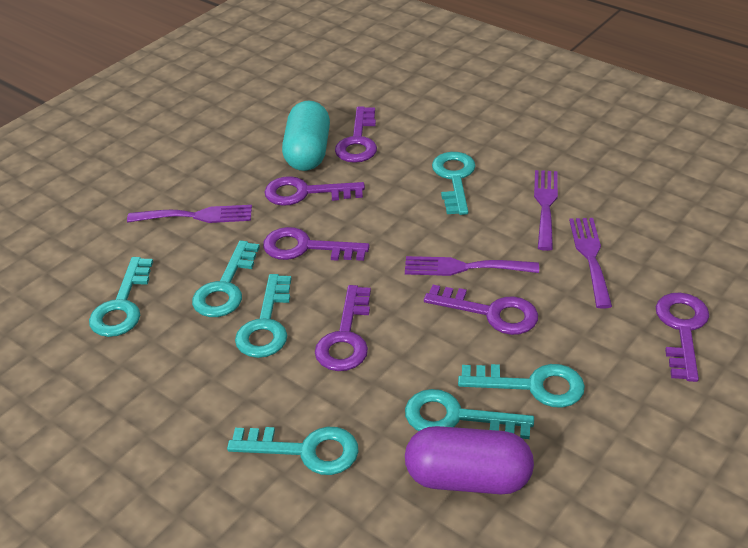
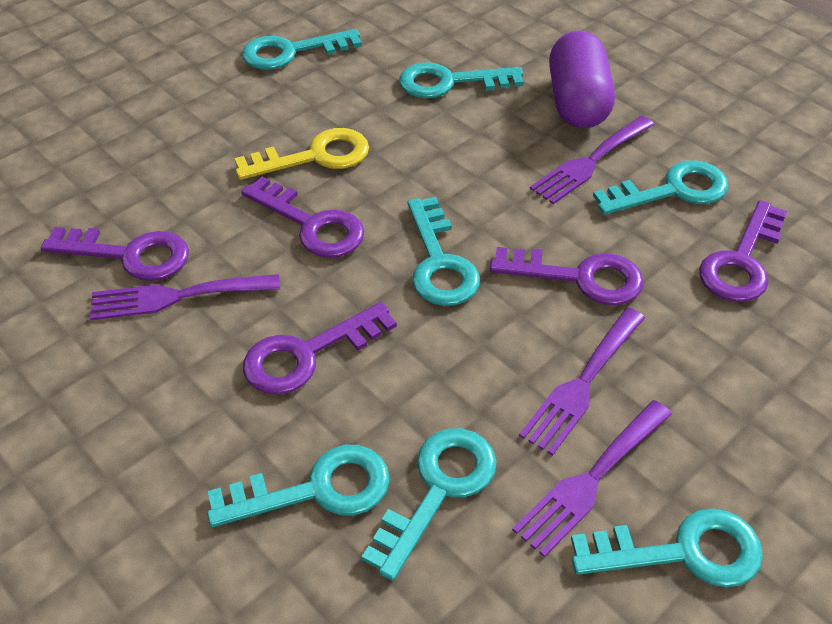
purple key: 6 -> 5
turquoise capsule: 1 -> 0
yellow key: 0 -> 1

